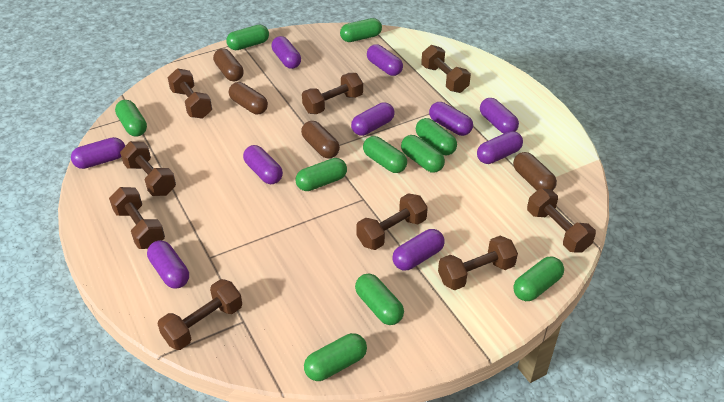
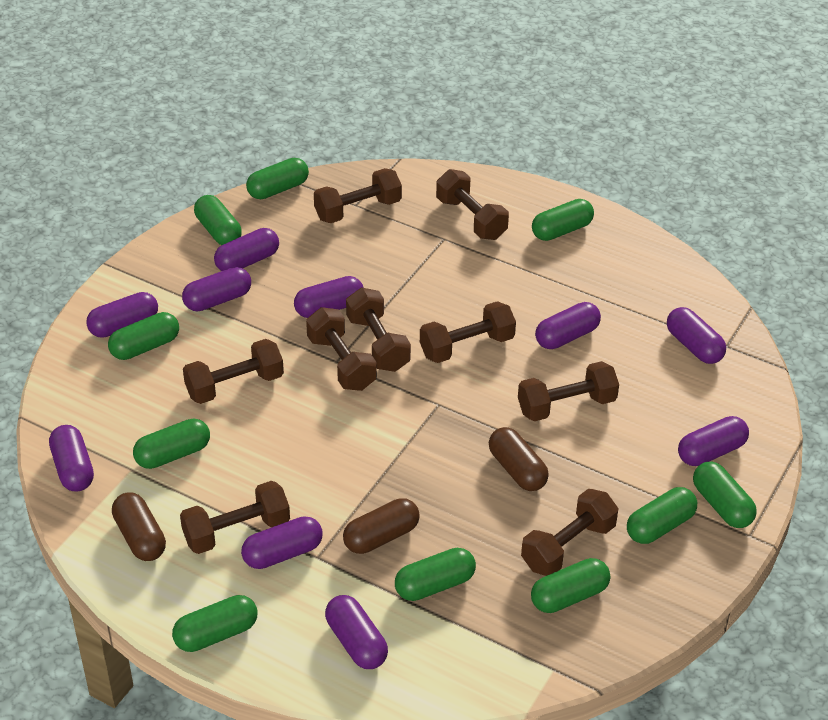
brown capsule: 4 -> 3

